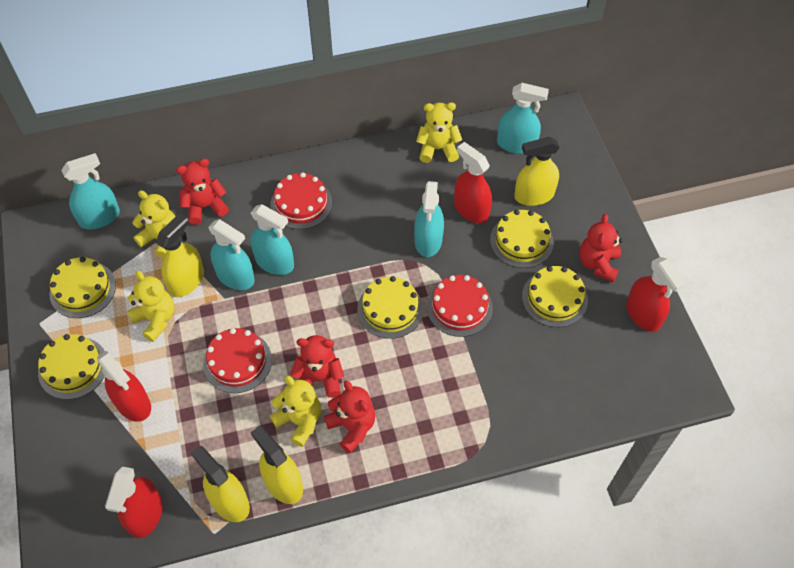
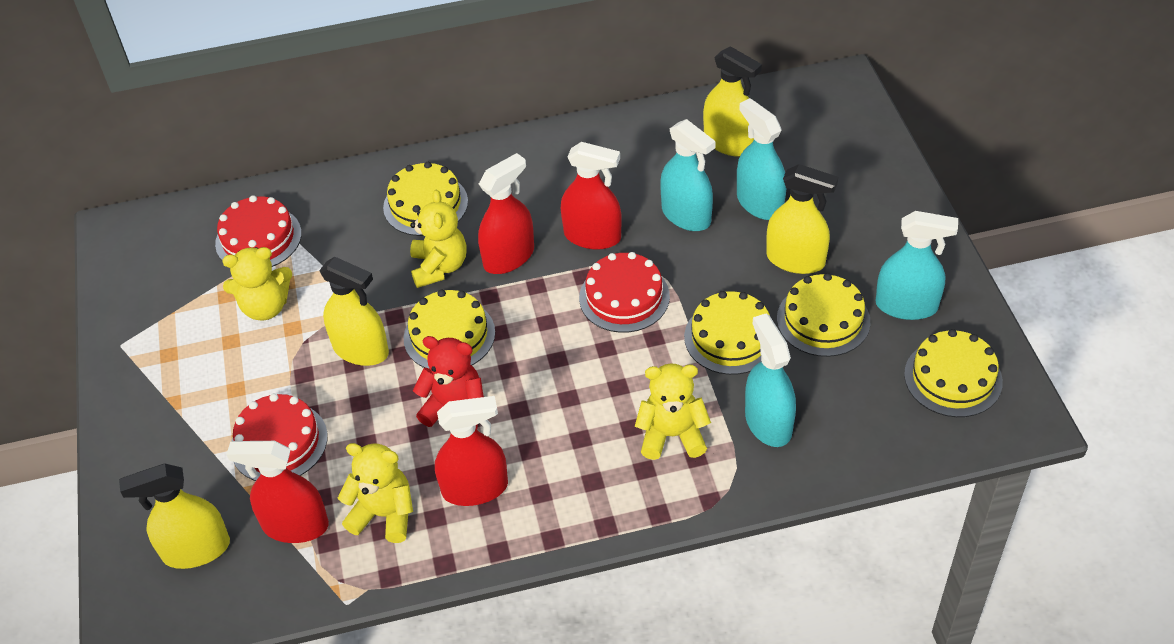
red teddy bear: 4 -> 1
turquoise spray bottle: 5 -> 4

